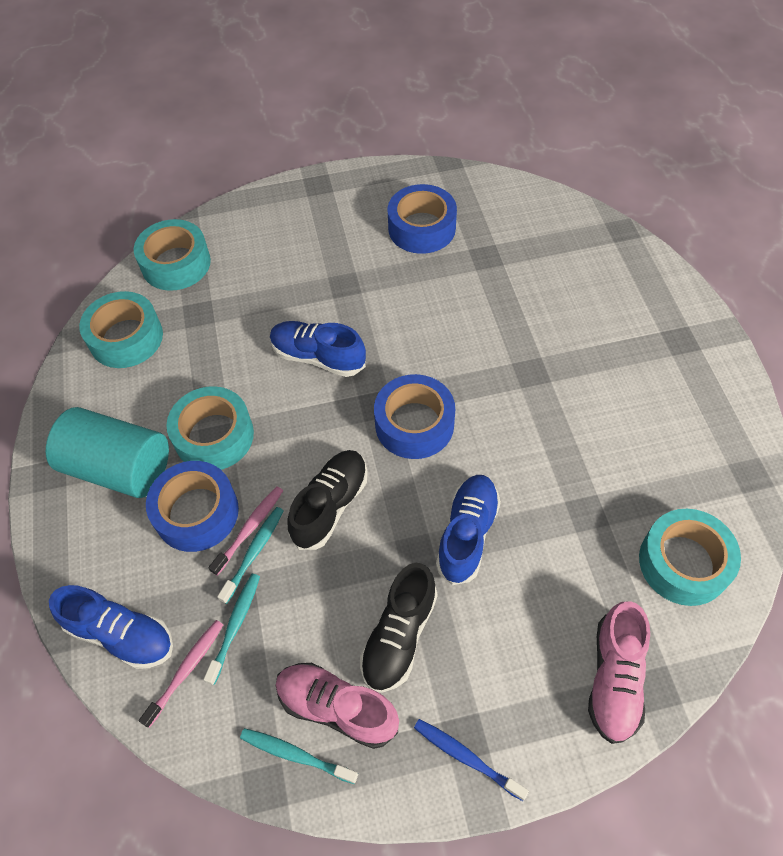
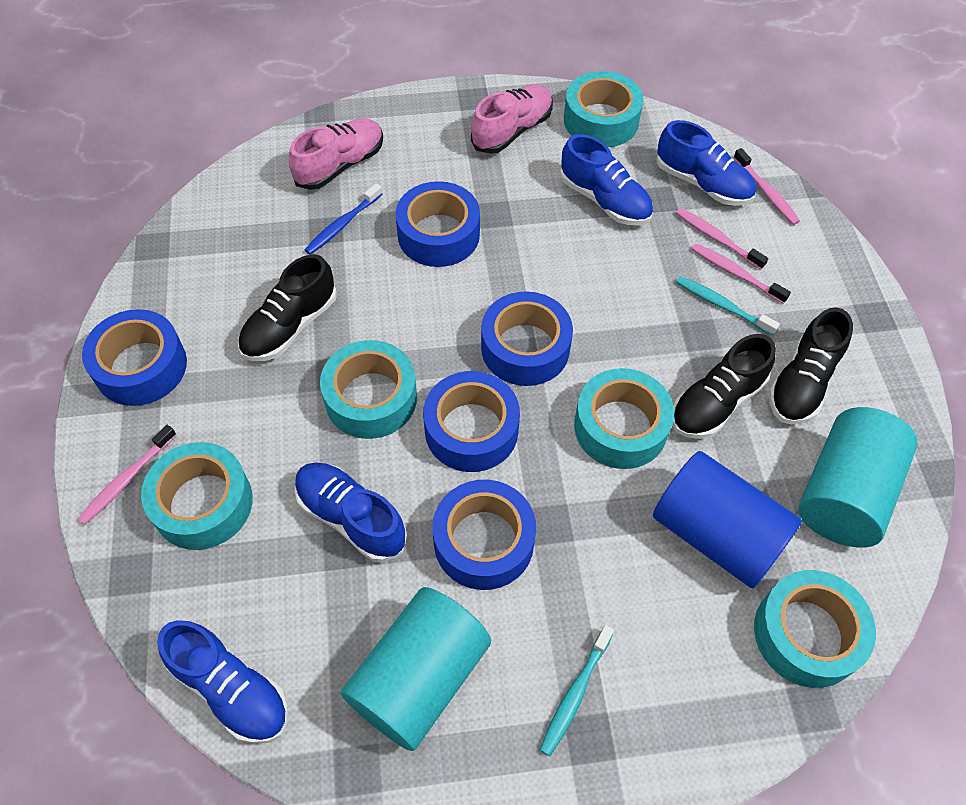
black shoe: 2 -> 3
blue cylinder: 0 -> 1
blue shoe: 3 -> 4
blue tape: 3 -> 5
pink toothbrush: 2 -> 4
turquoise cylinder: 1 -> 2
turquoise tape: 4 -> 5
turquoise toothbrush: 3 -> 2

